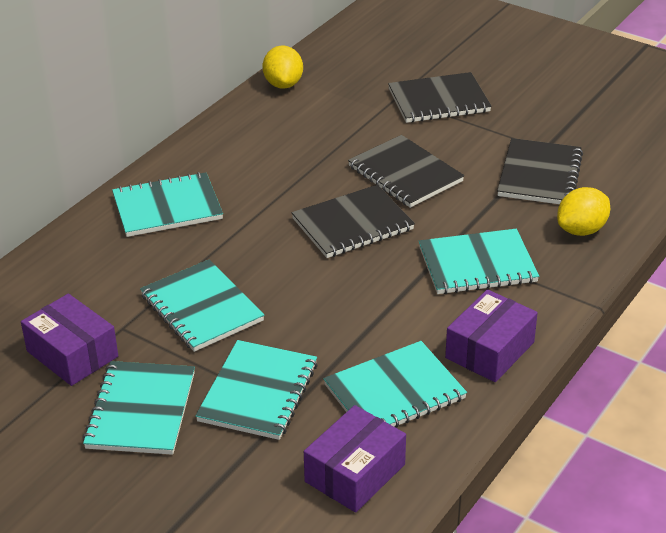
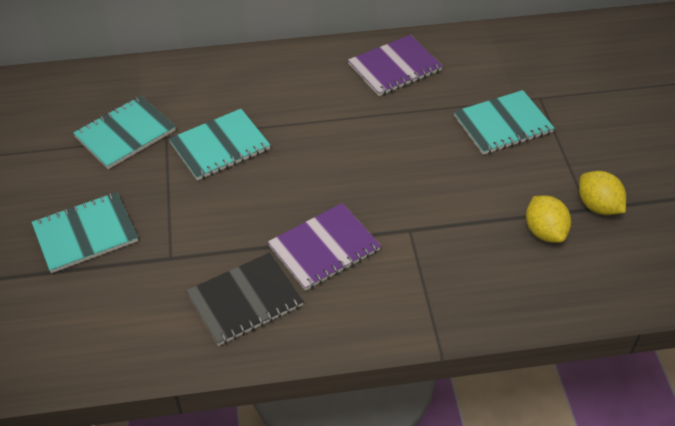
black notebook: 4 -> 1
purple box: 3 -> 0
purple notebook: 0 -> 2
turquoise notebook: 6 -> 4

